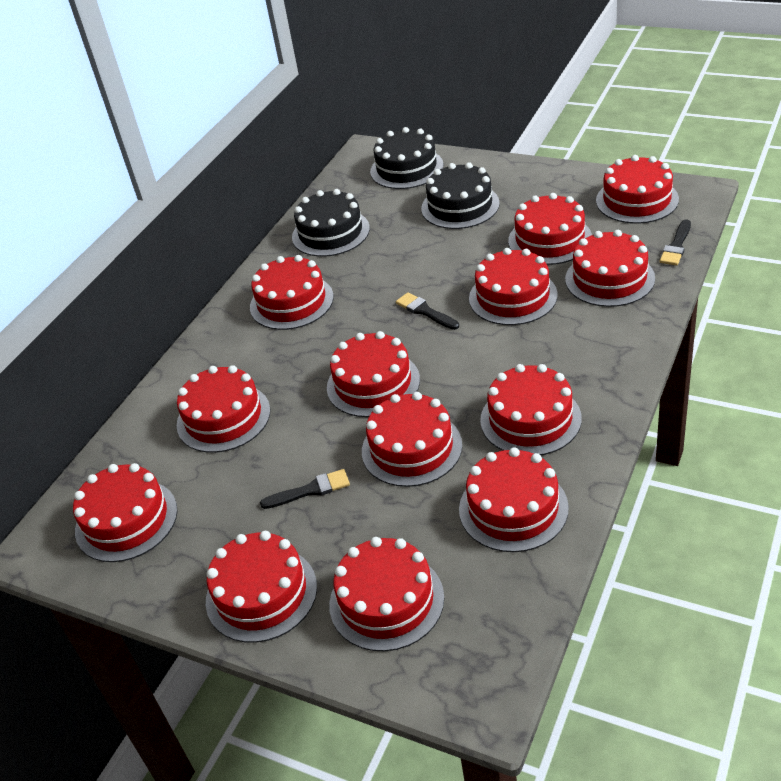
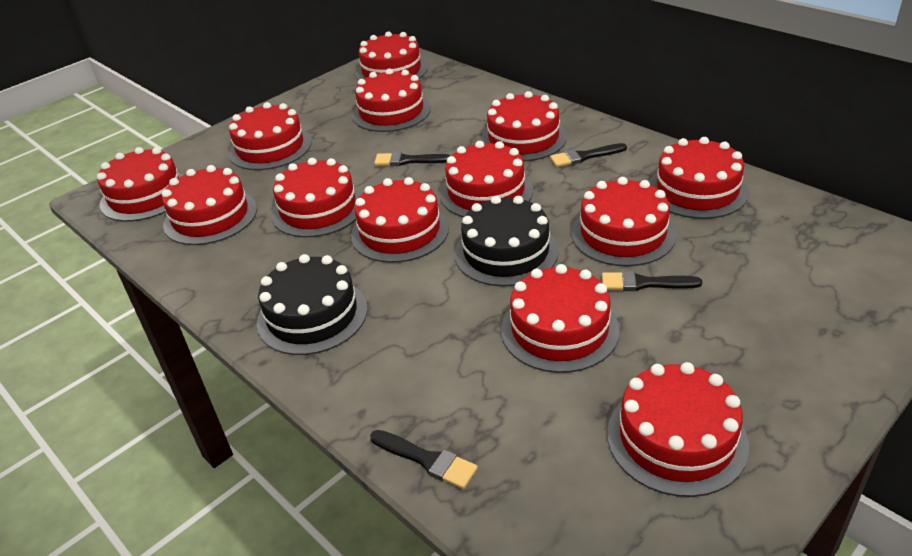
black brush: 3 -> 4
black cake: 3 -> 2

